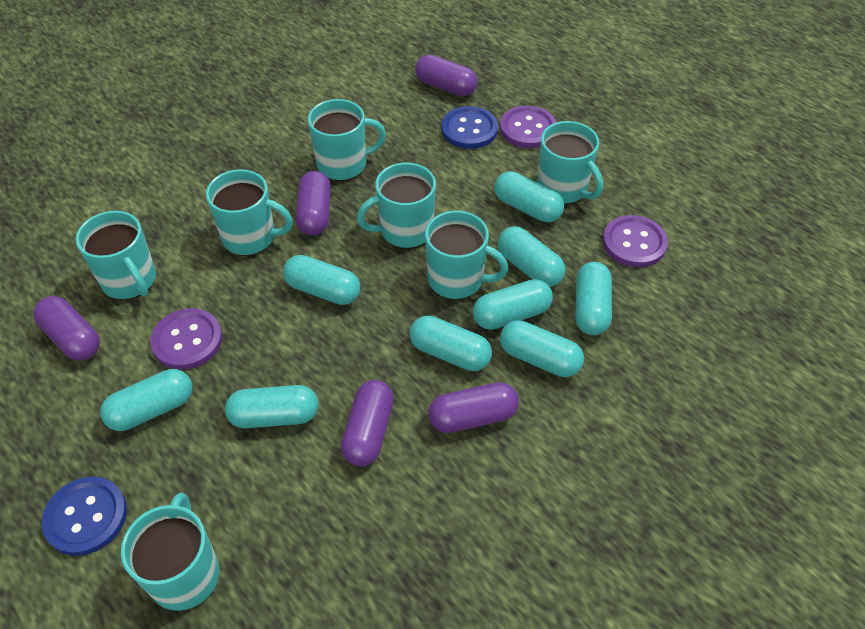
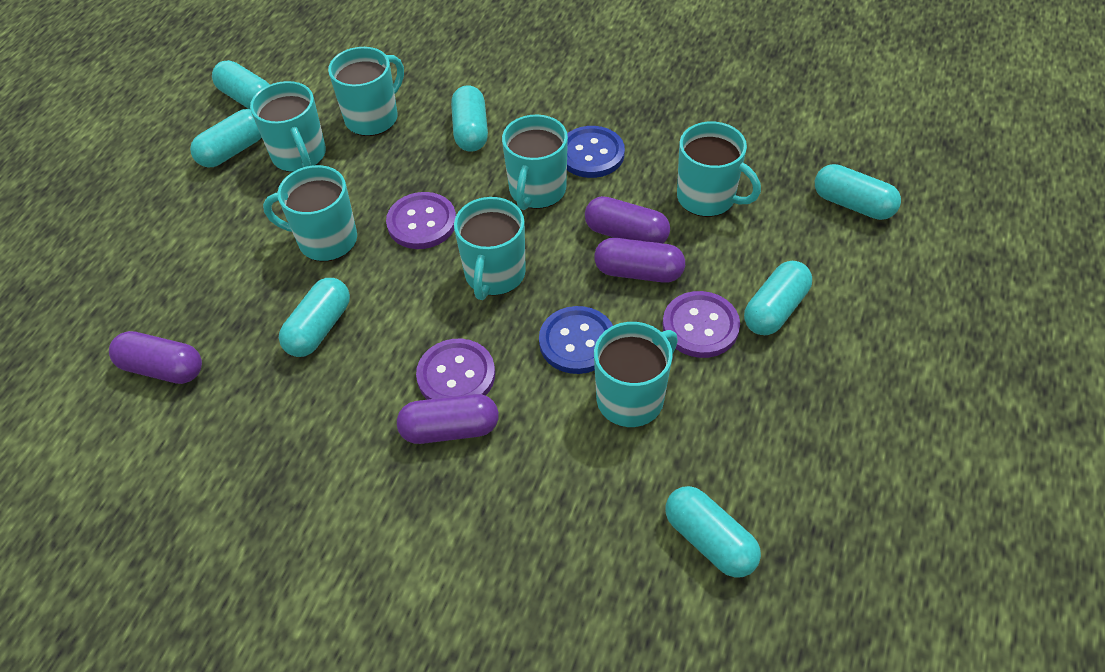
purple capsule: 5 -> 4
turquoise capsule: 9 -> 7

